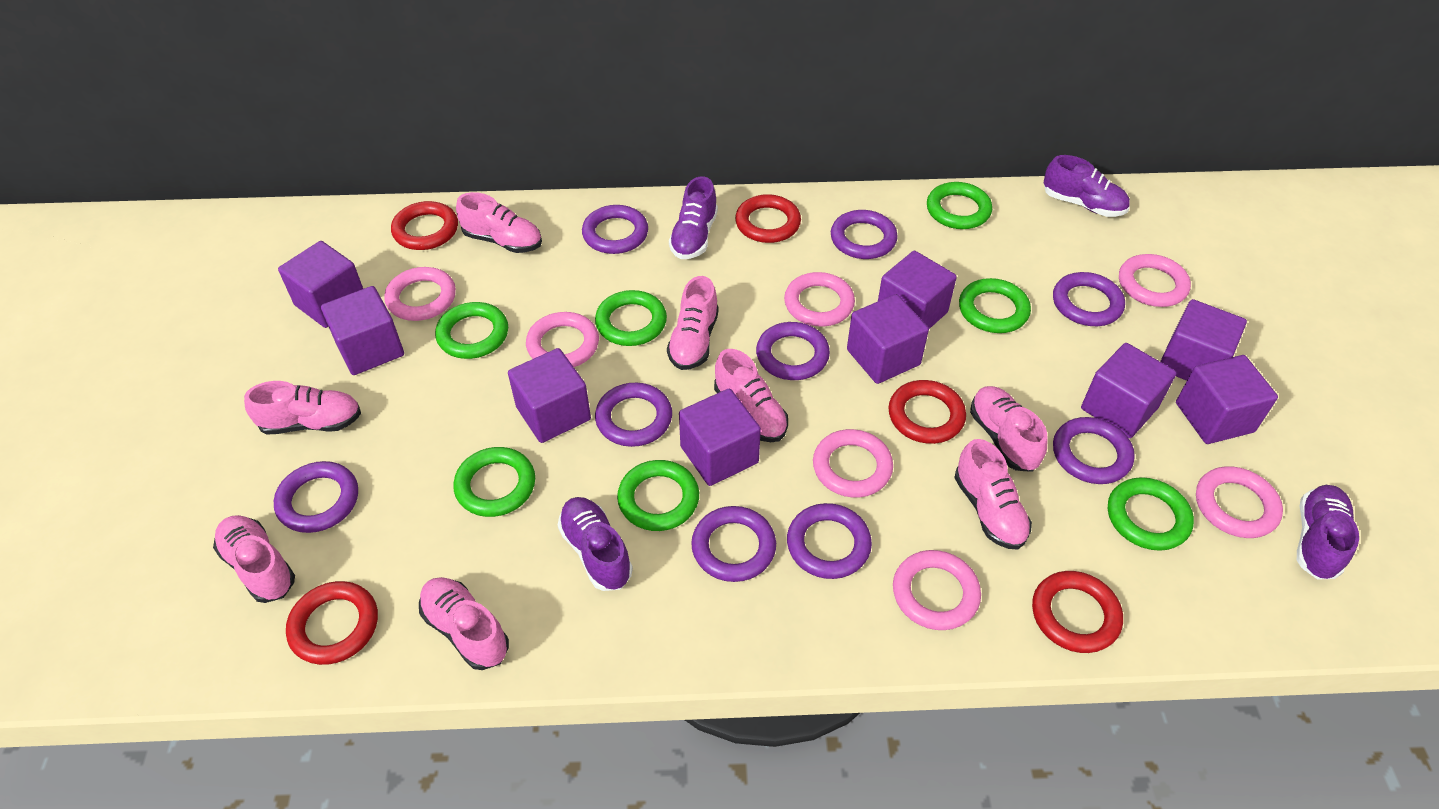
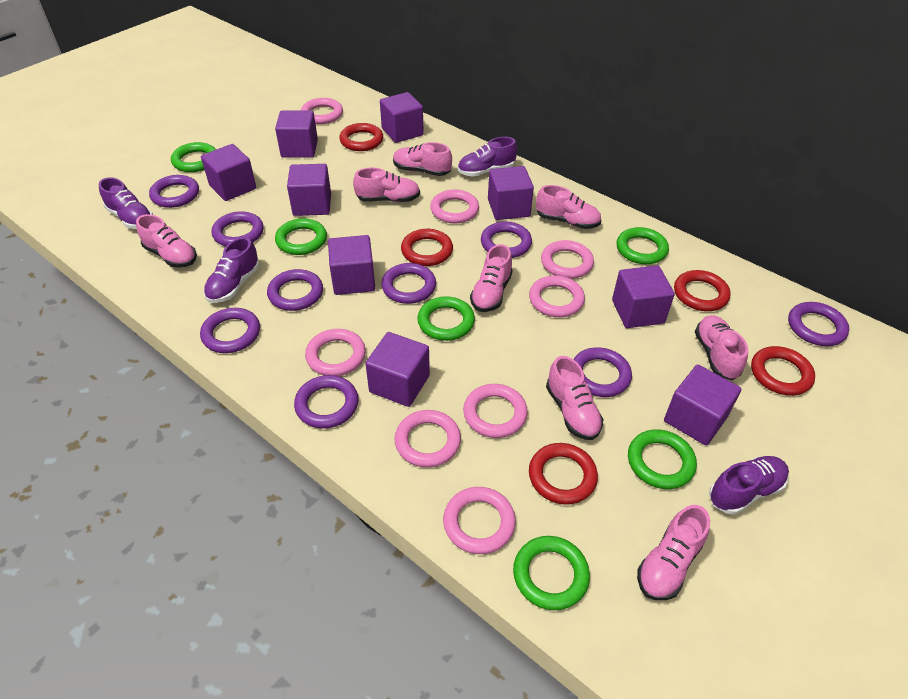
green ring: 7 -> 6
pink ring: 7 -> 8

